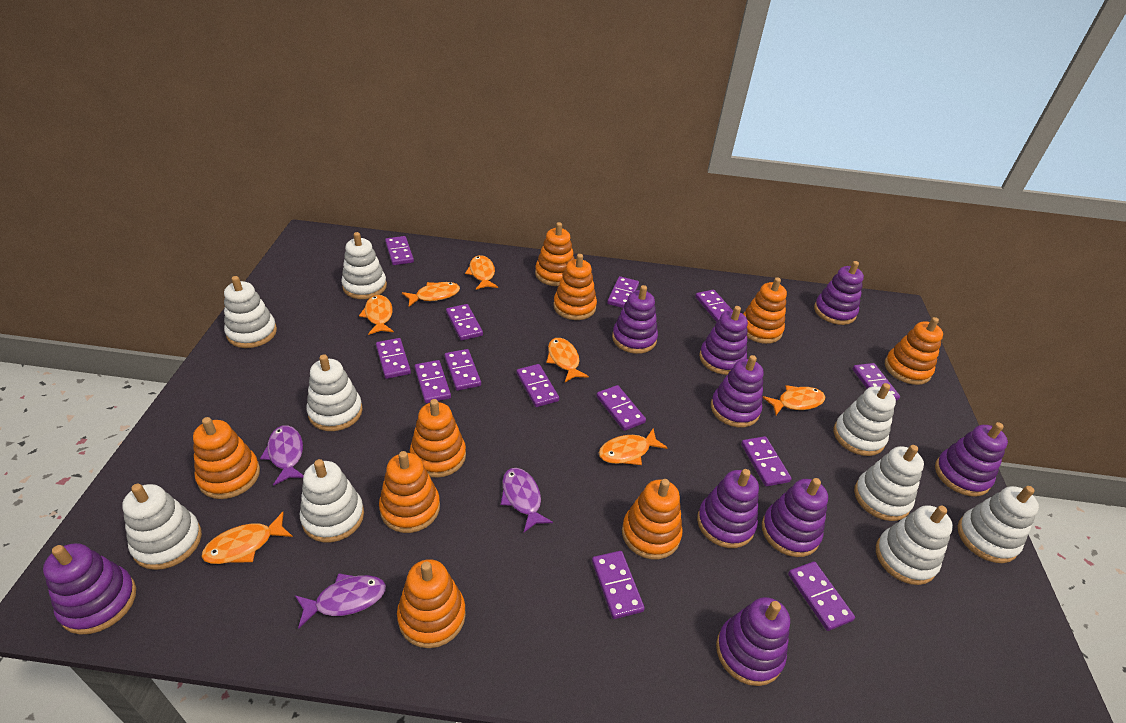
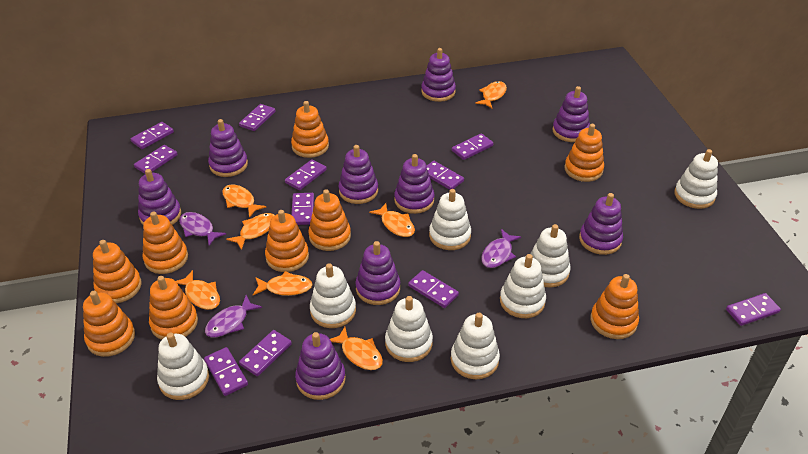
purple domino: 13 -> 11
white stacking toy: 9 -> 8

